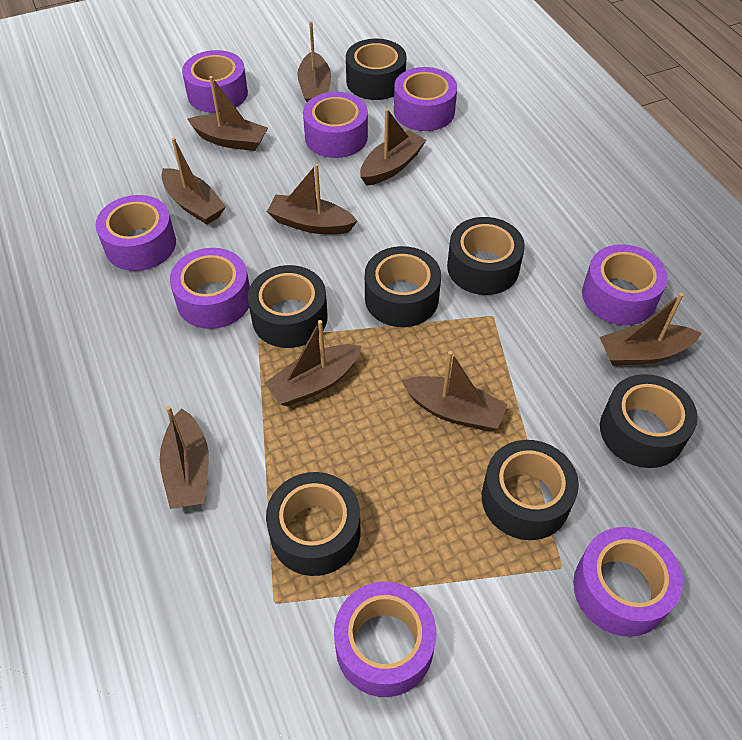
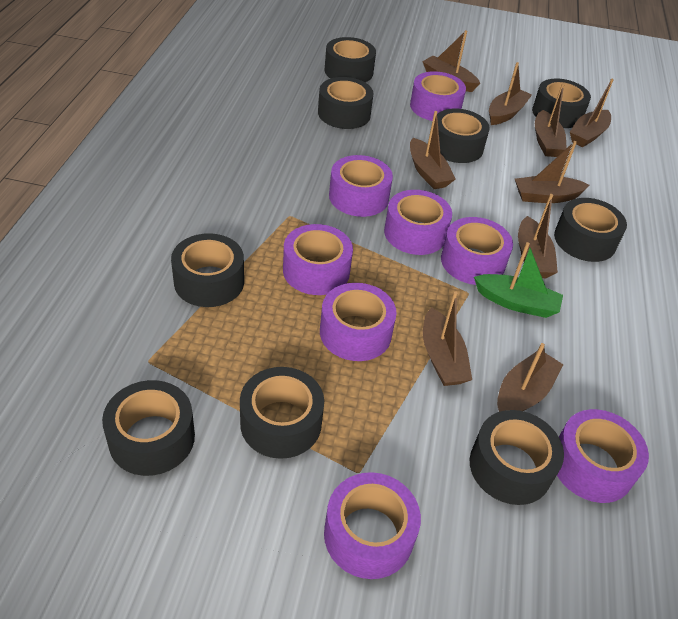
black tape: 7 -> 9
green boat: 0 -> 1

